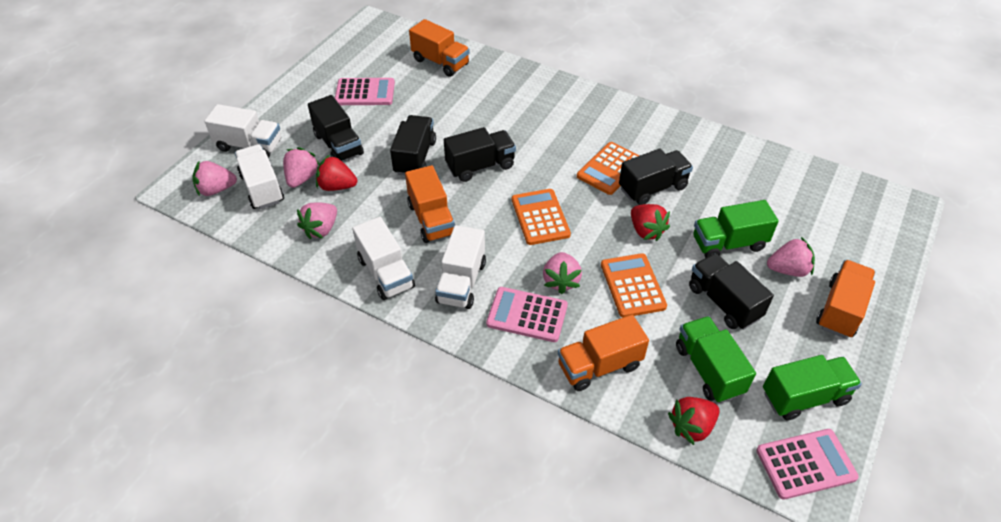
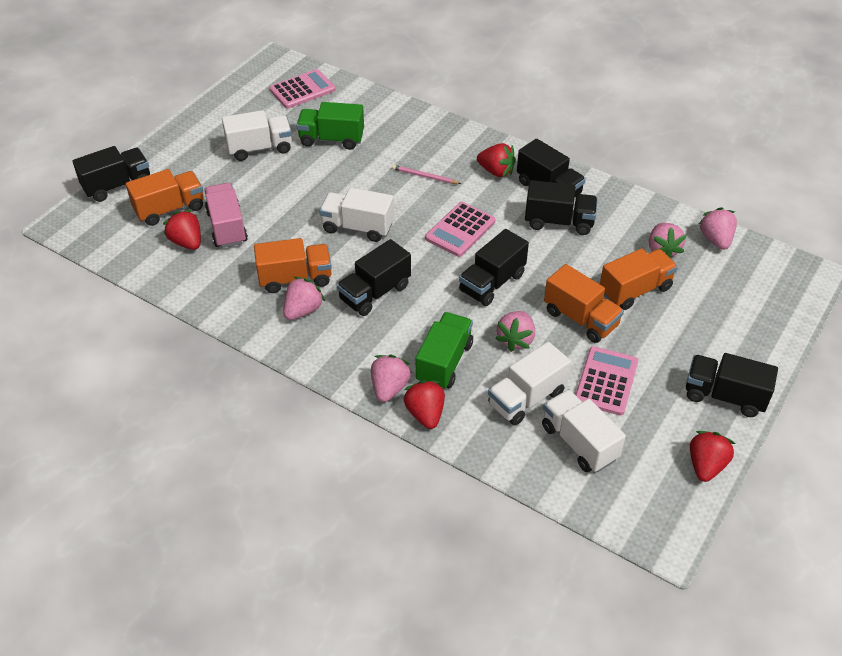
black truck: 5 -> 6
green truck: 3 -> 2
orange calculator: 3 -> 0
pink pencil: 0 -> 1
pink truck: 0 -> 1
red strawberry: 3 -> 4

